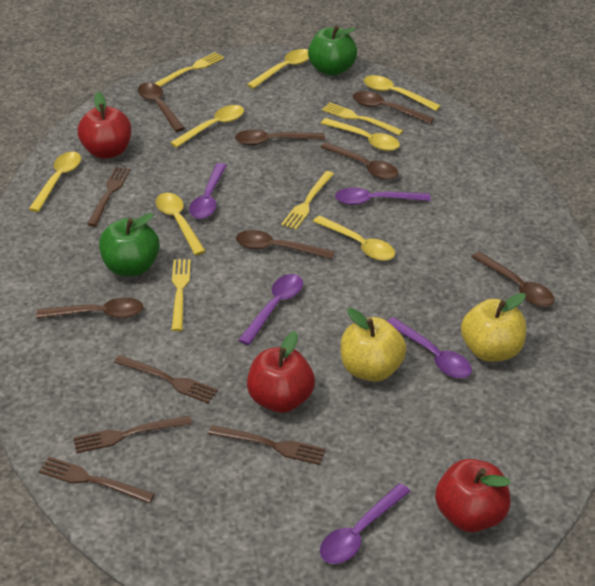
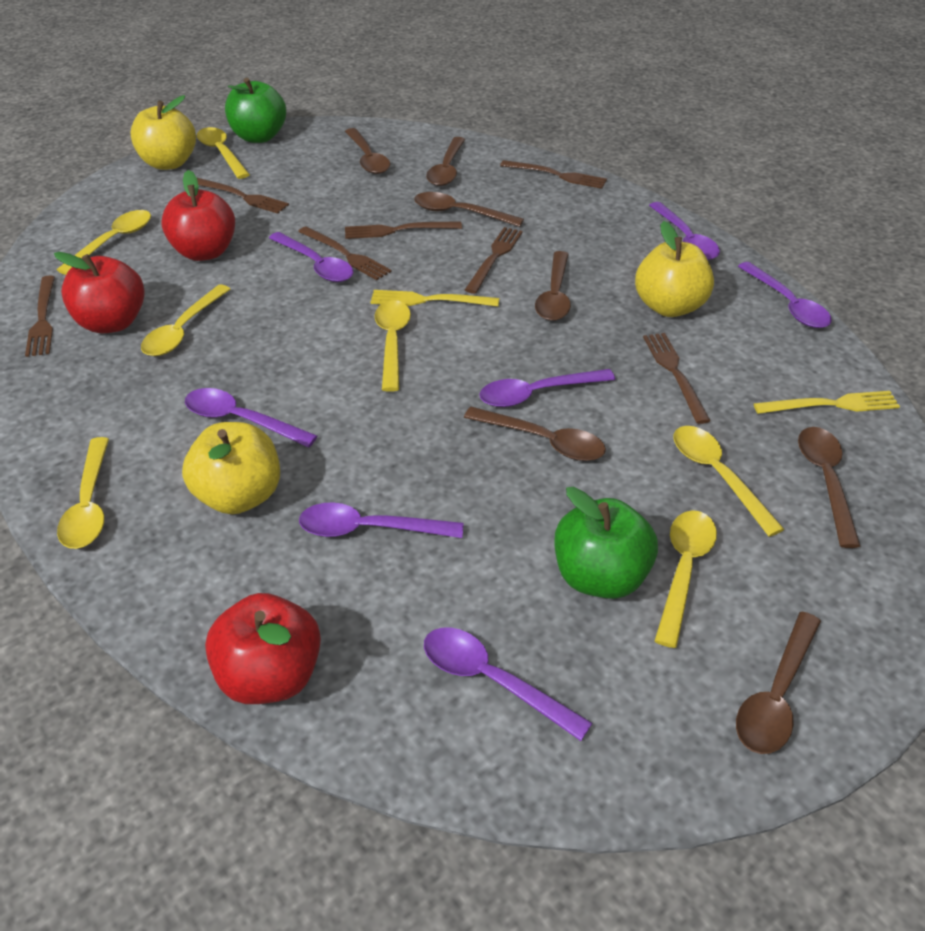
brown fork: 5 -> 7
purple spoon: 5 -> 7
yellow apple: 2 -> 3
yellow fork: 4 -> 2

